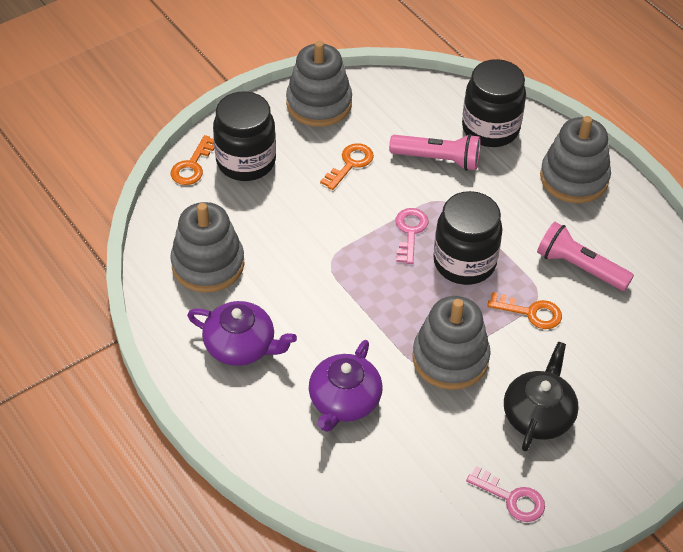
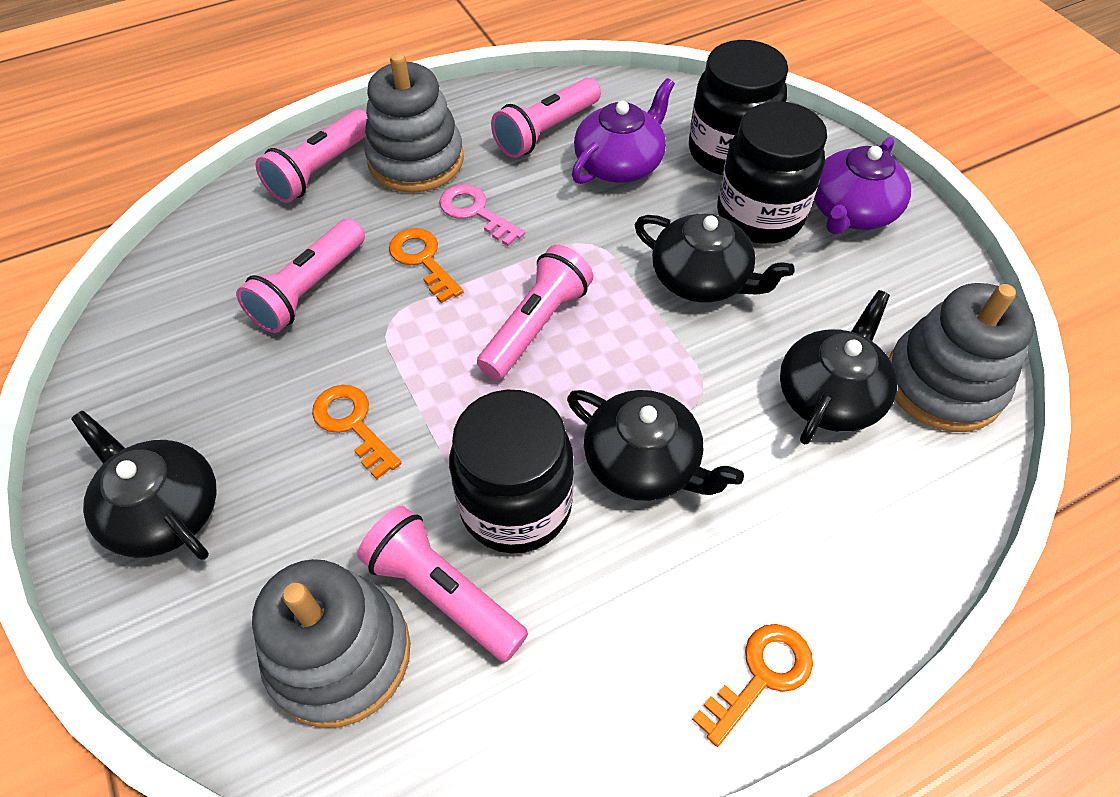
black teapot: 1 -> 4
grey stacking toy: 4 -> 3
pink flashlight: 2 -> 5
pink key: 2 -> 1

